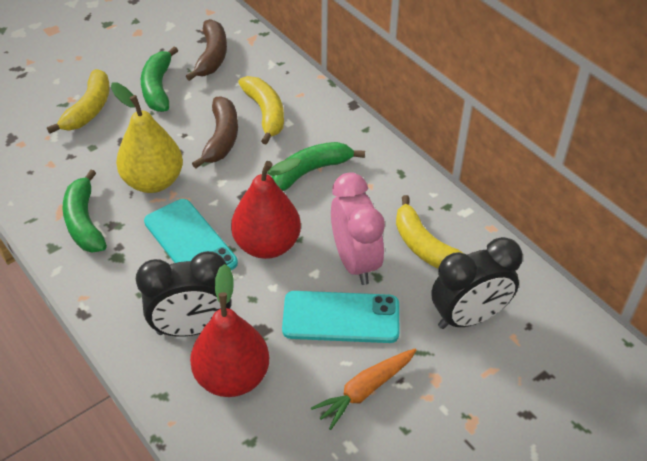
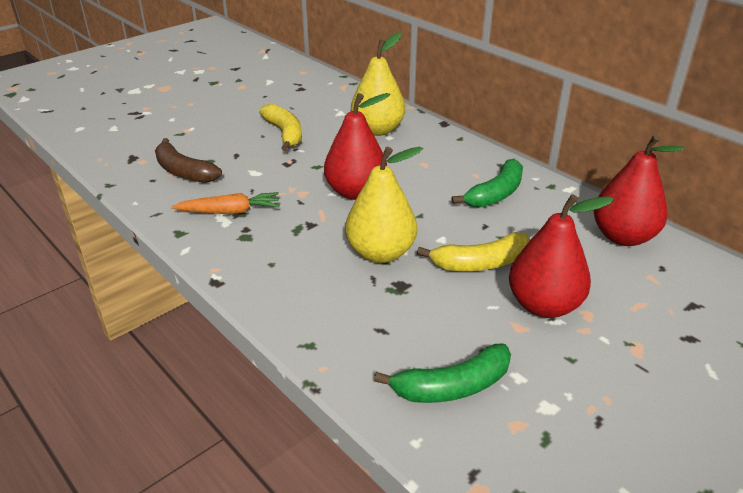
black clock: 2 -> 0
brown banana: 2 -> 1
green banana: 3 -> 2
pink clock: 1 -> 0
red pear: 2 -> 3
turquoise phone: 2 -> 0
yellow banana: 3 -> 2
yellow pear: 1 -> 2

